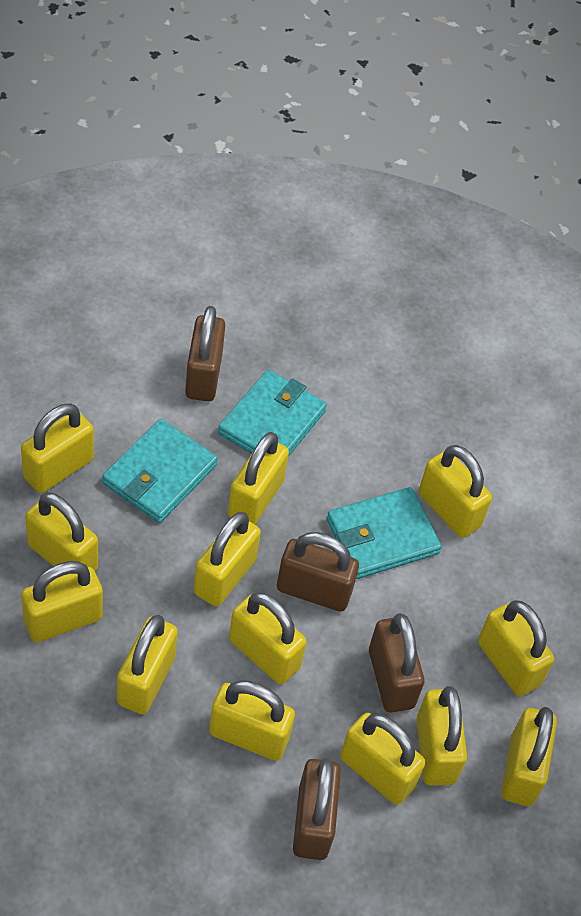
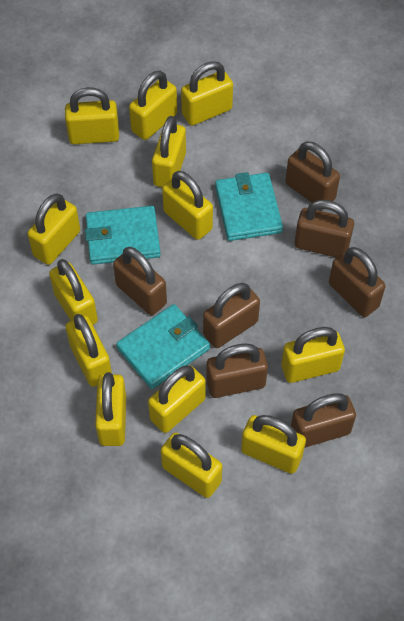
brown padlock: 4 -> 7

